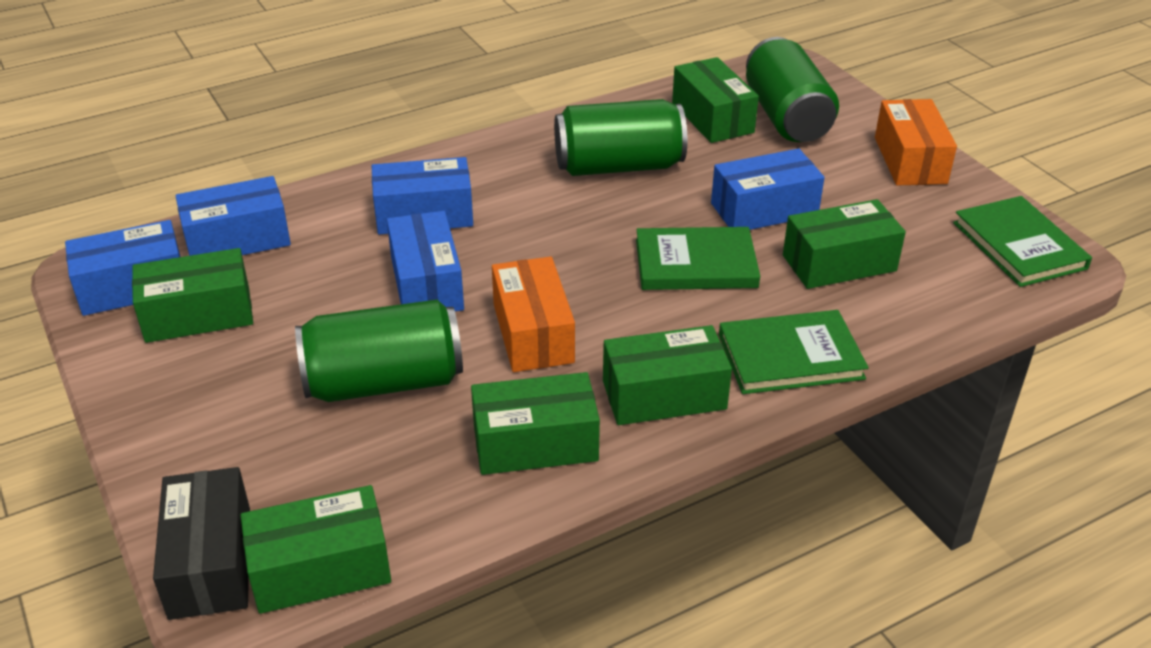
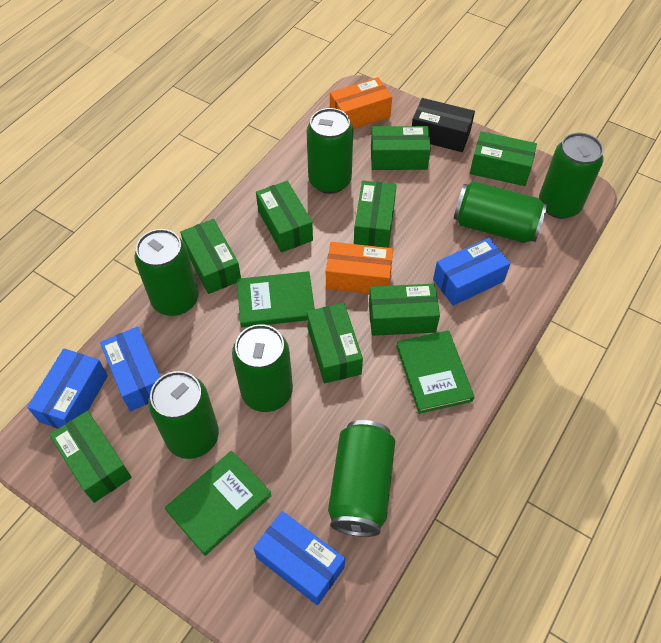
blue box: 5 -> 4
green box: 6 -> 8
green can: 3 -> 7

